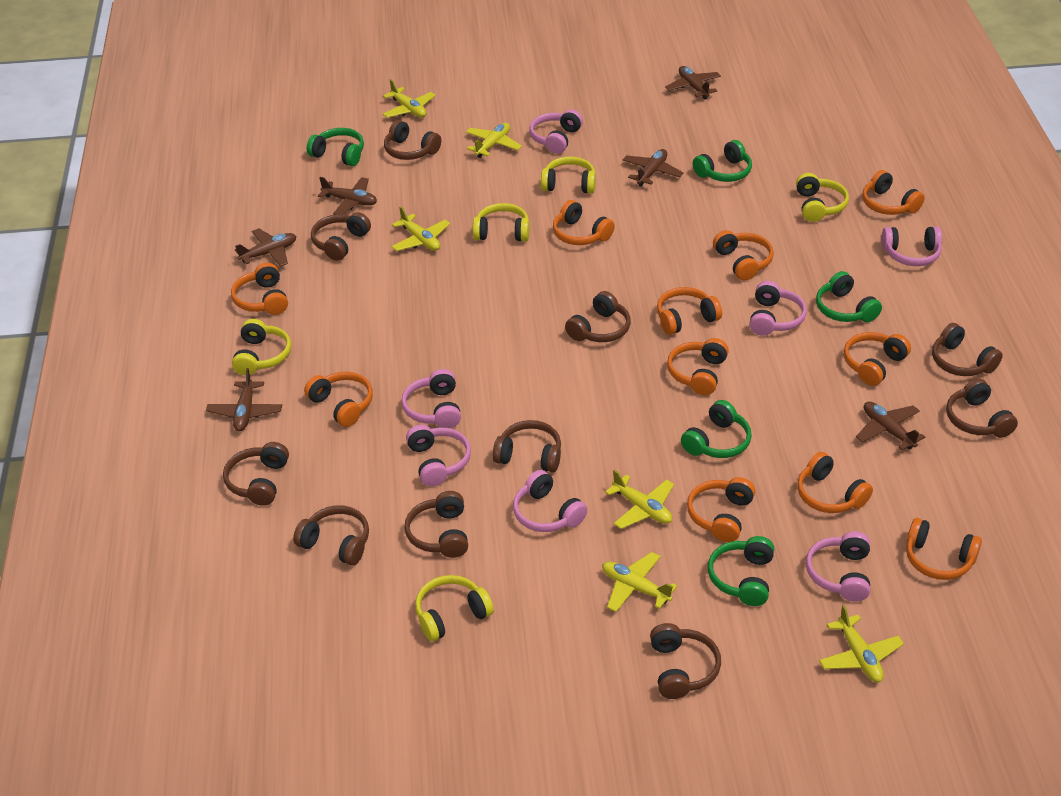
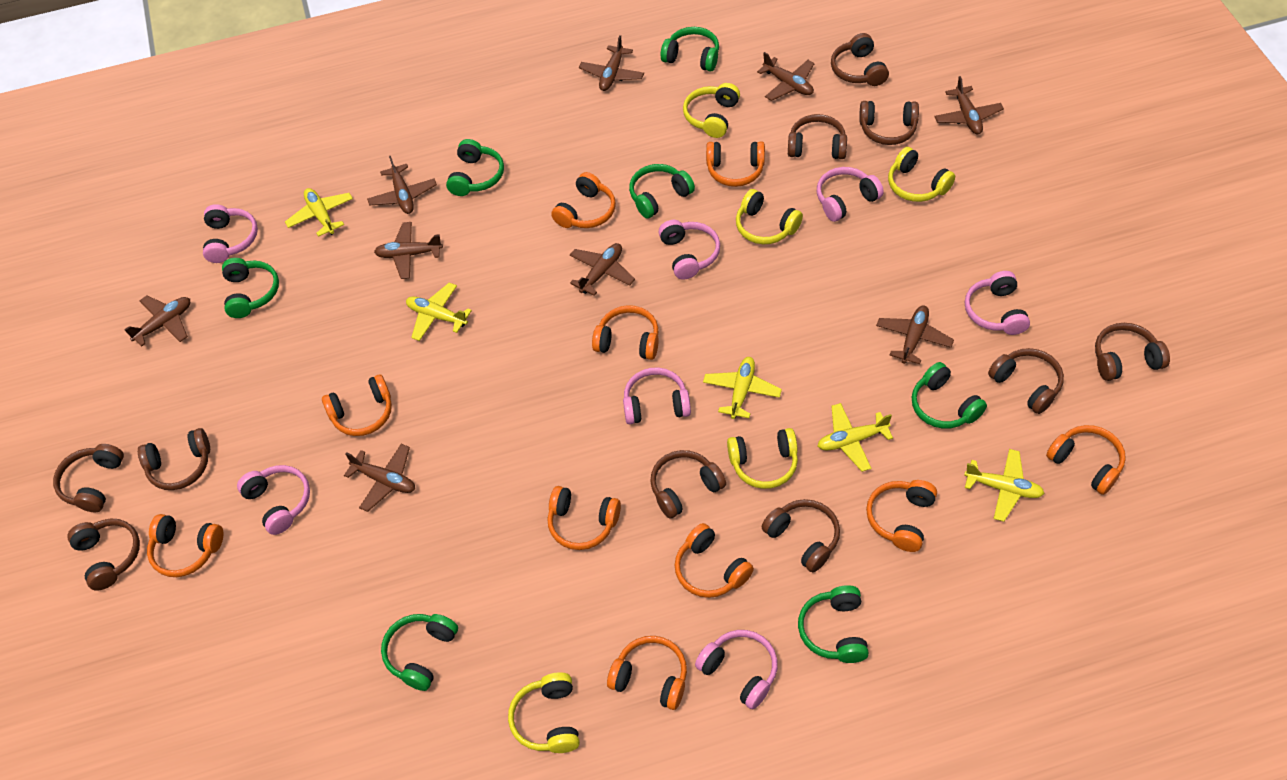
brown plane: 6 -> 9
green headphones: 5 -> 7
orange headphones: 11 -> 10
yellow plane: 6 -> 5

